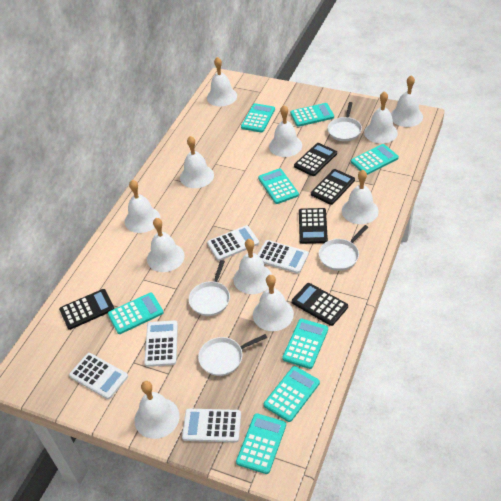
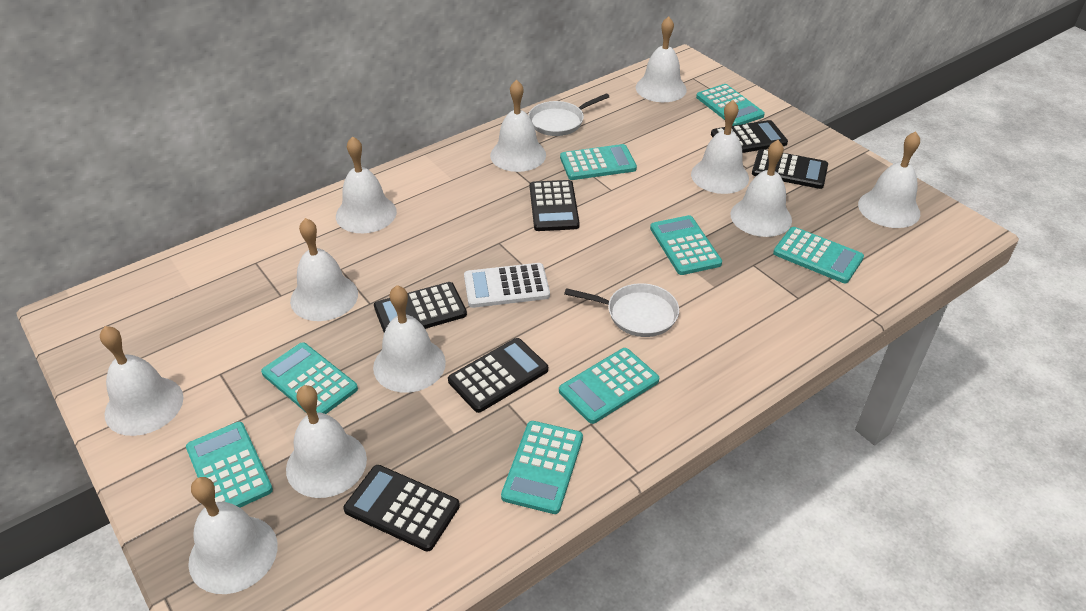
black calculator: 5 -> 6
white calculator: 5 -> 1
white pan: 4 -> 2

